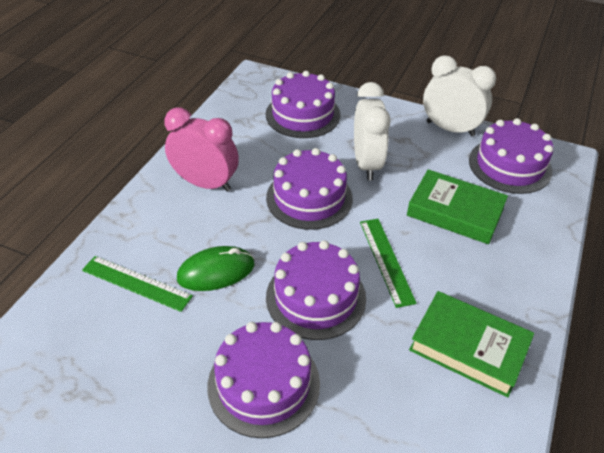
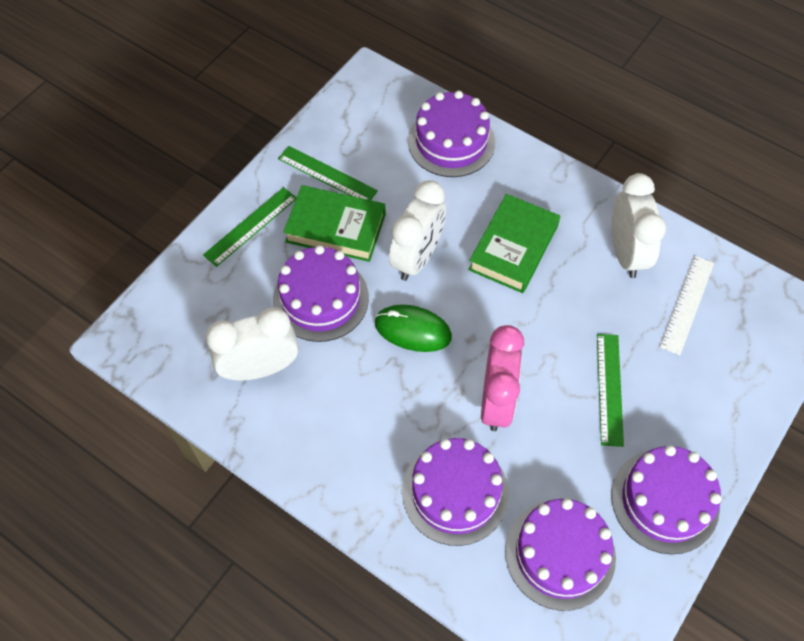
green ruler: 2 -> 3
white clock: 2 -> 3
white ruler: 0 -> 1

